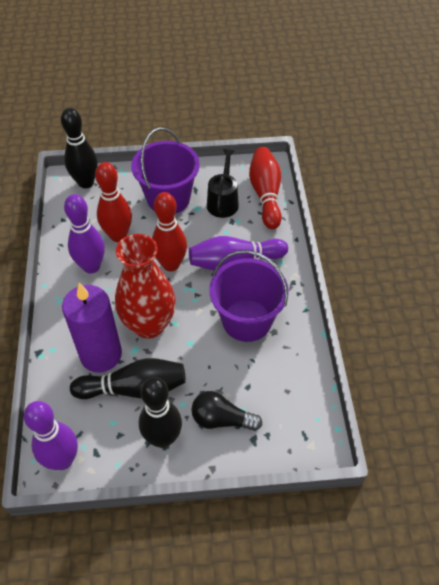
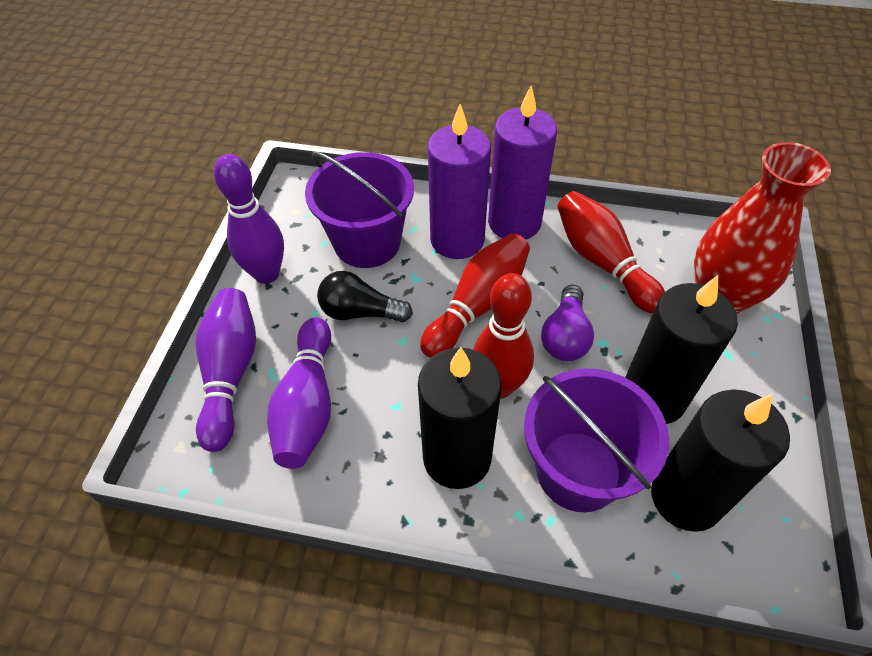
black bowling pin: 3 -> 0
black candle: 0 -> 3
black watering can: 1 -> 0
purple candle: 1 -> 2
purple light bulb: 0 -> 1

